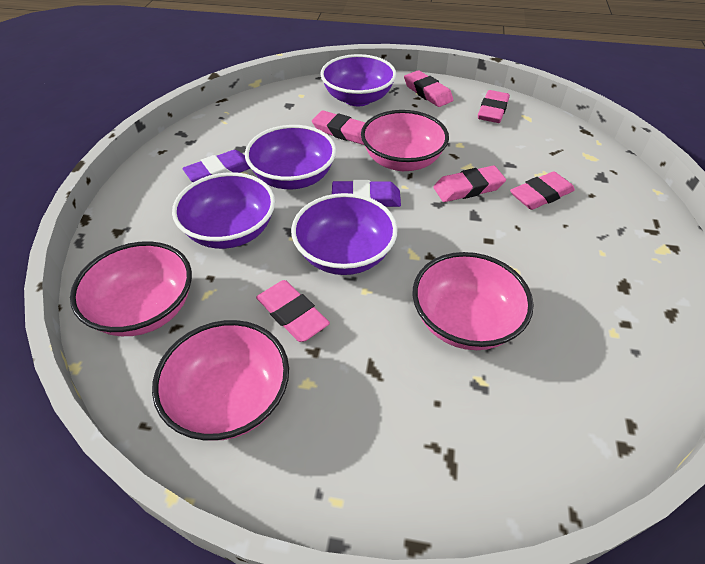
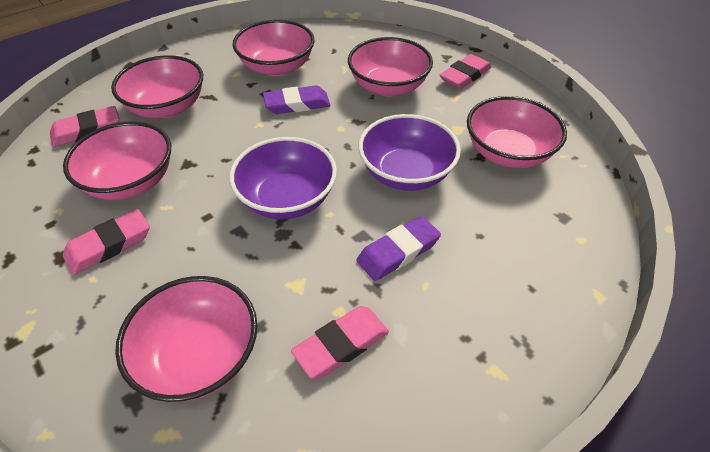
pink bowl: 4 -> 6
pink eraser: 6 -> 4
purple bowl: 4 -> 2

